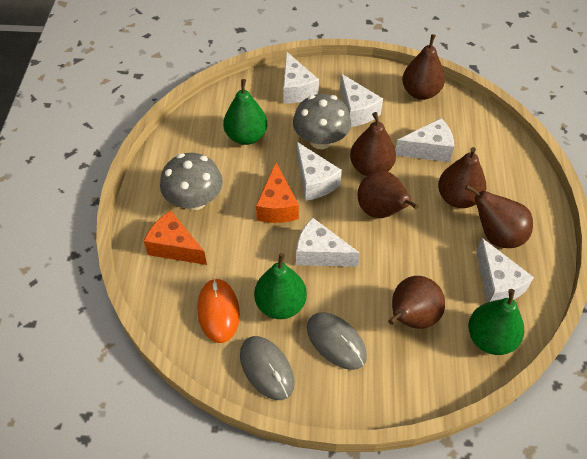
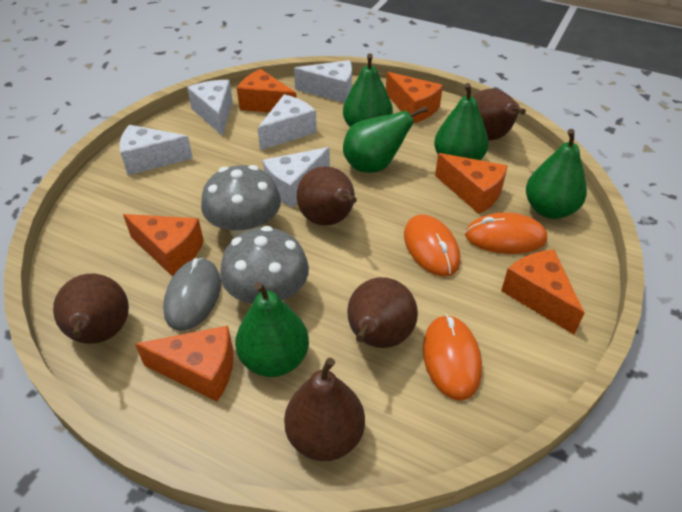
brown pear: 6 -> 5
green pear: 3 -> 5
grey mouse: 2 -> 1
orange cheese: 2 -> 6
orange mouse: 1 -> 3
white cheese: 6 -> 5

